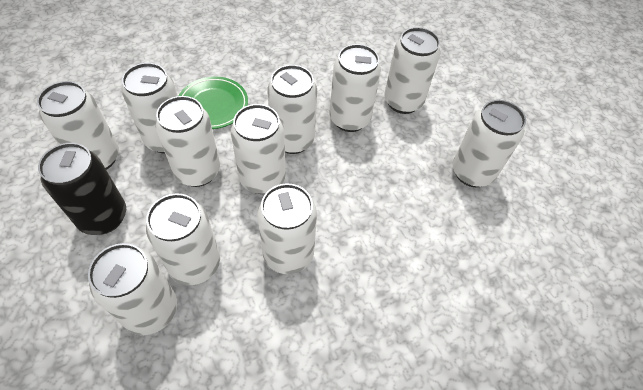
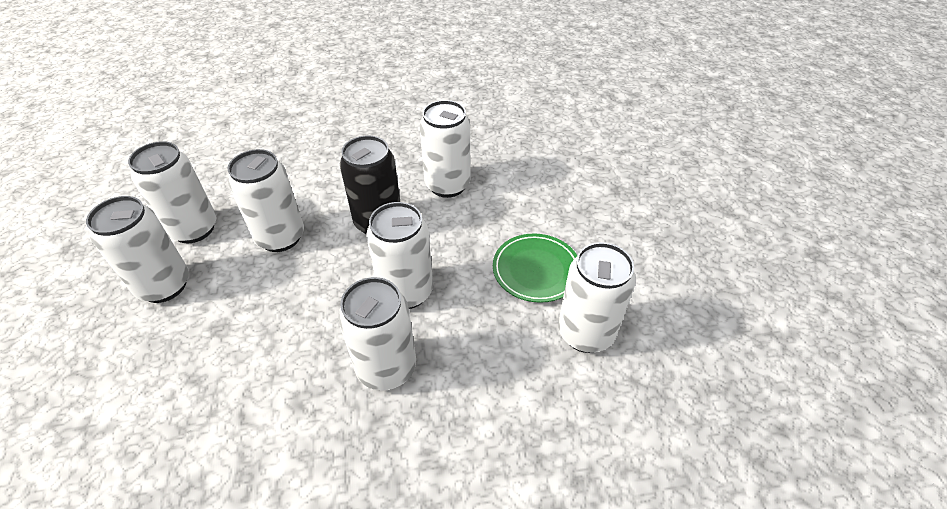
white can: 11 -> 7

